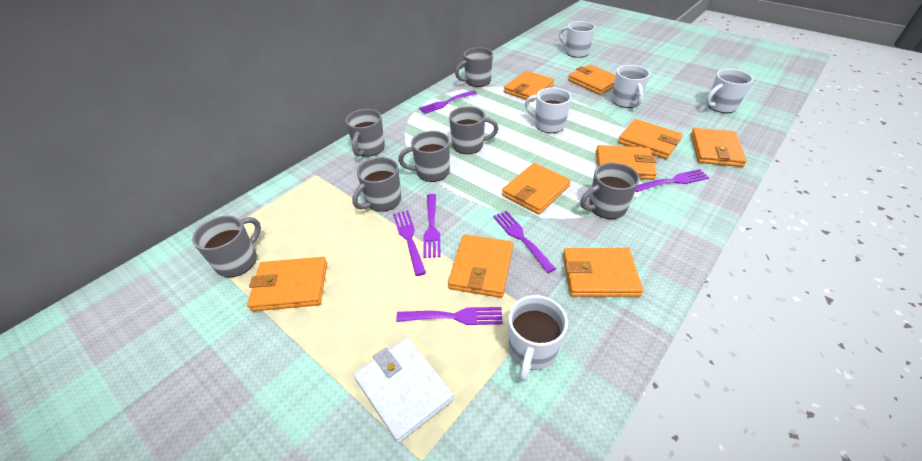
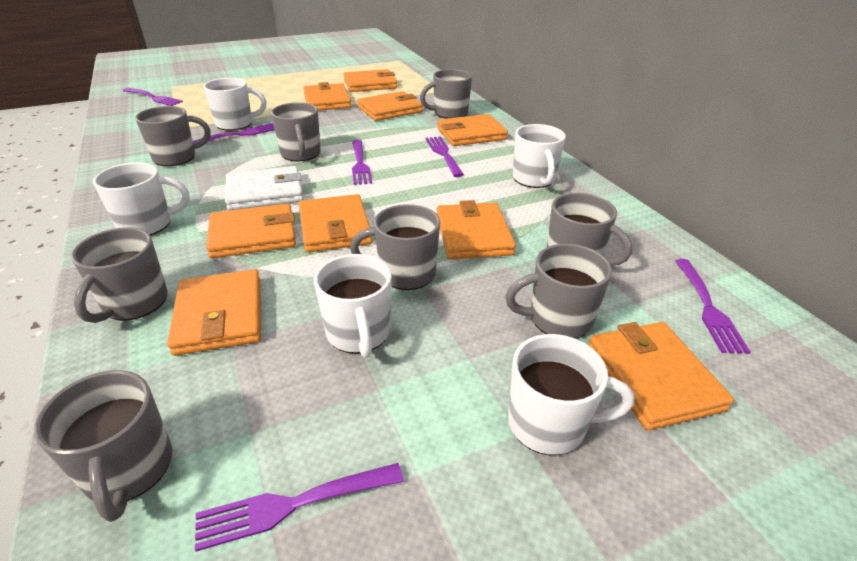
grey mug: 7 -> 8

